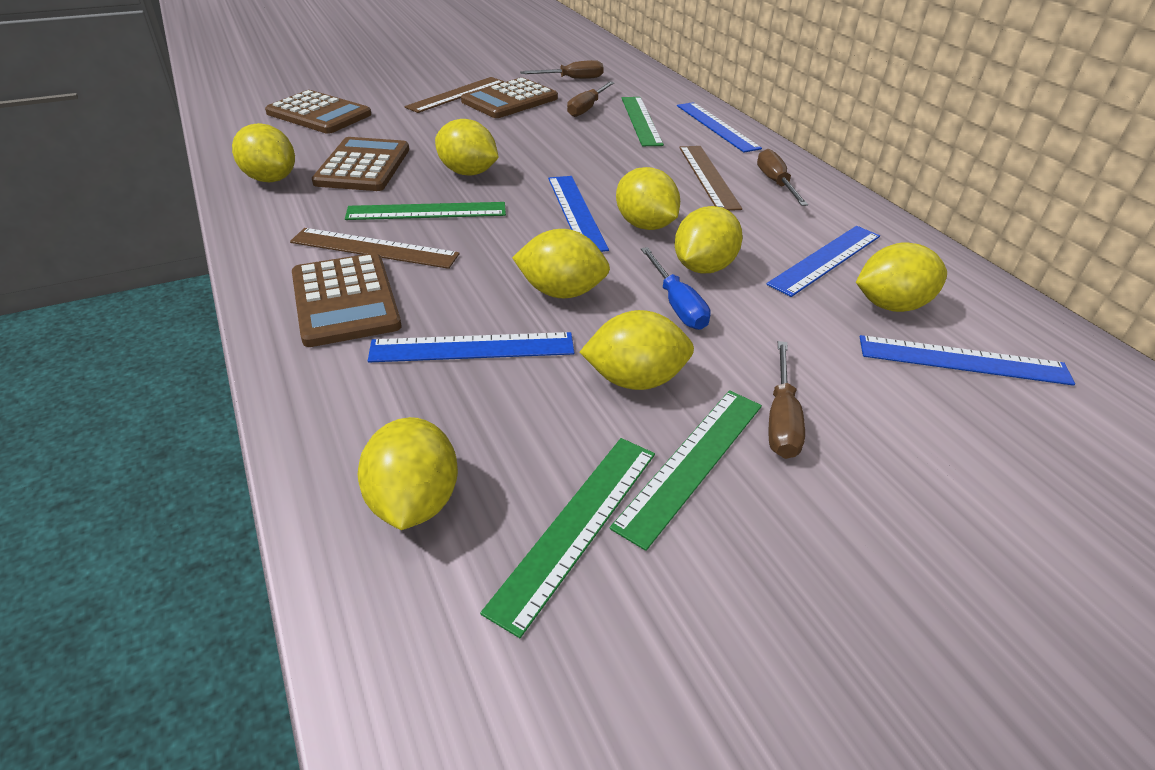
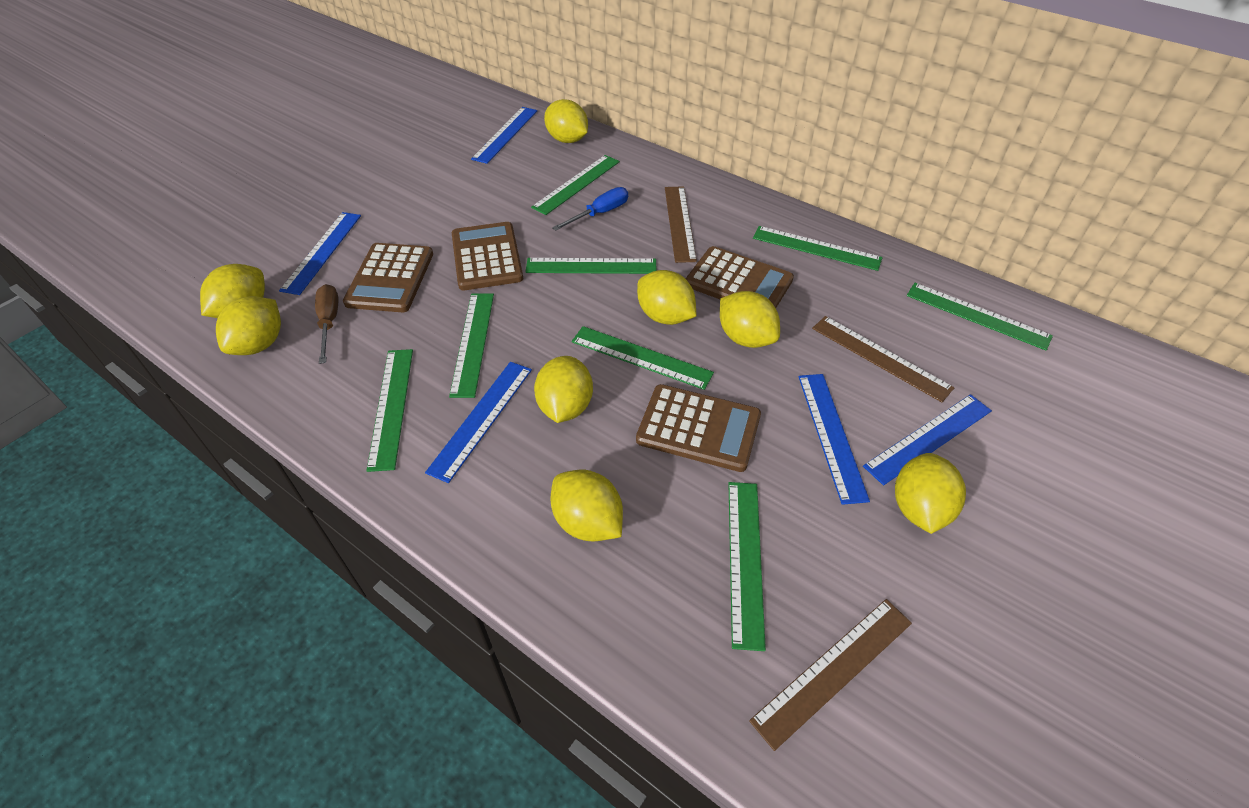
brown screwdriver: 4 -> 1
green ruler: 4 -> 8

